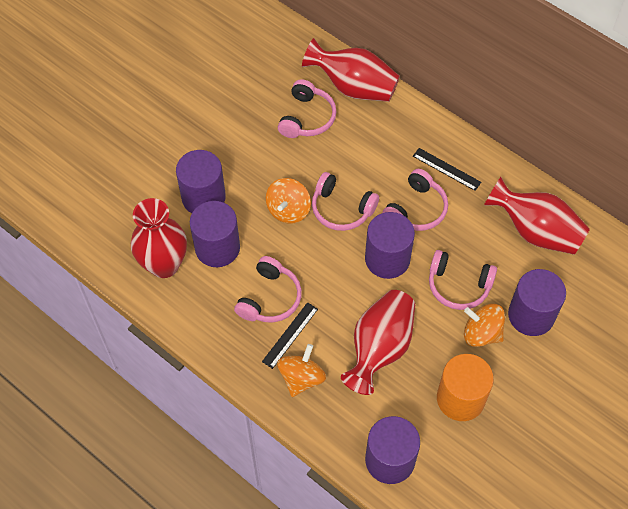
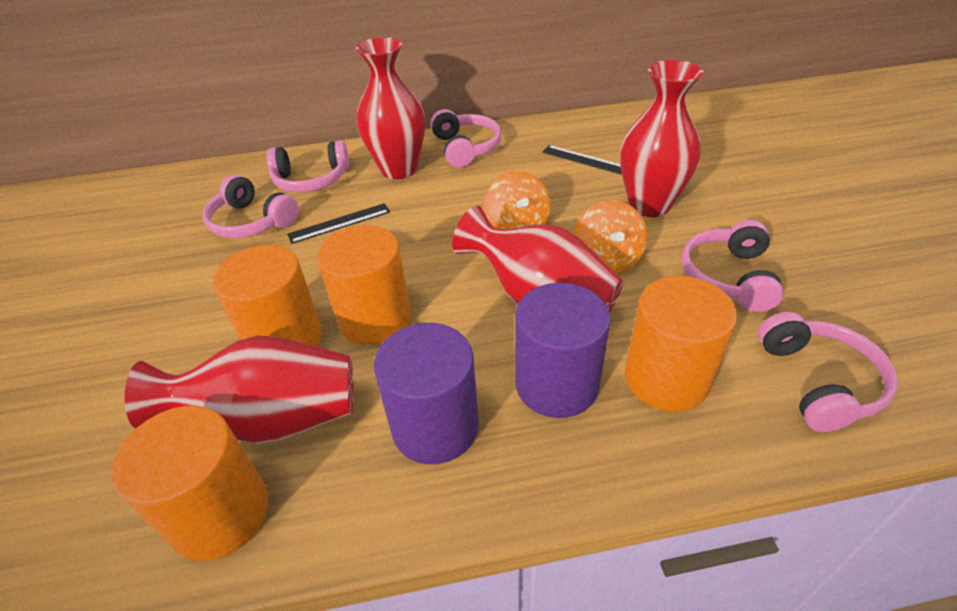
orange cylinder: 1 -> 4
orange spinning top: 3 -> 2
purple cylinder: 5 -> 2

